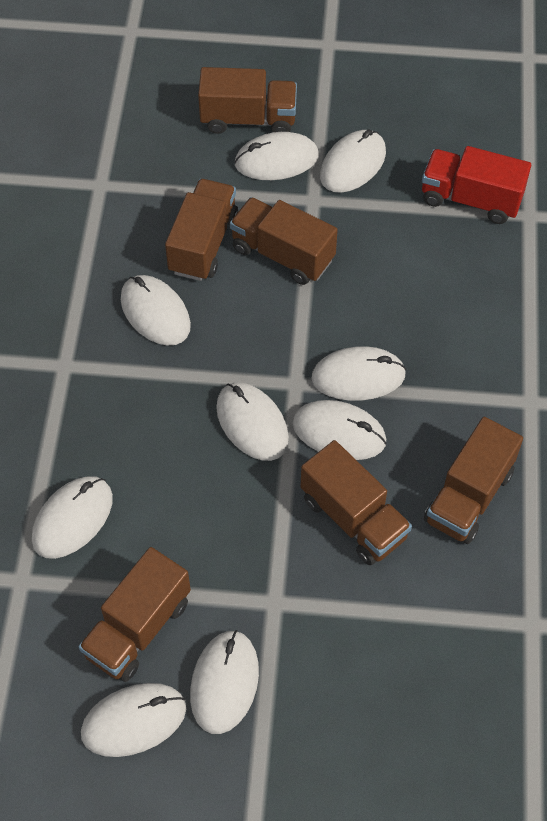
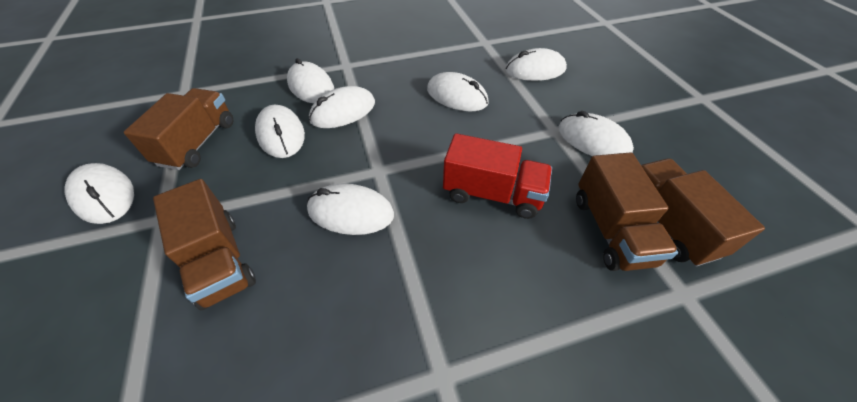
brown truck: 6 -> 4
white mouse: 9 -> 8

